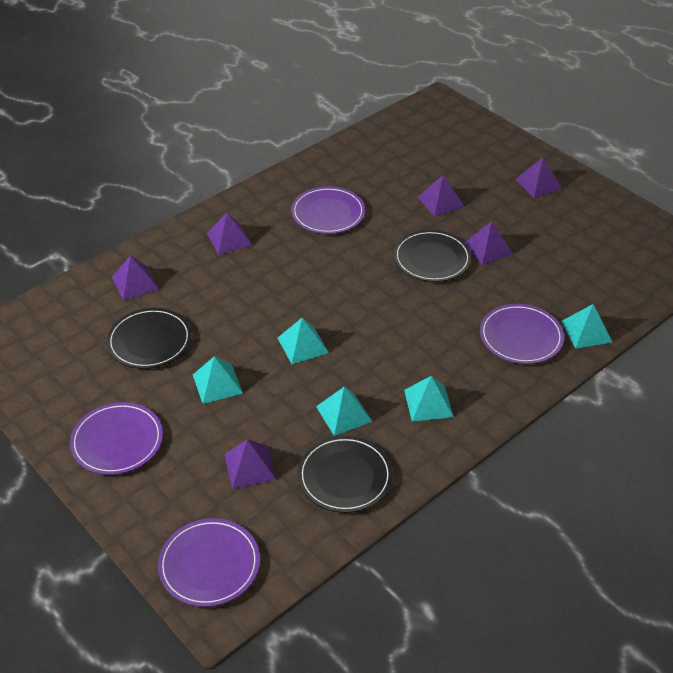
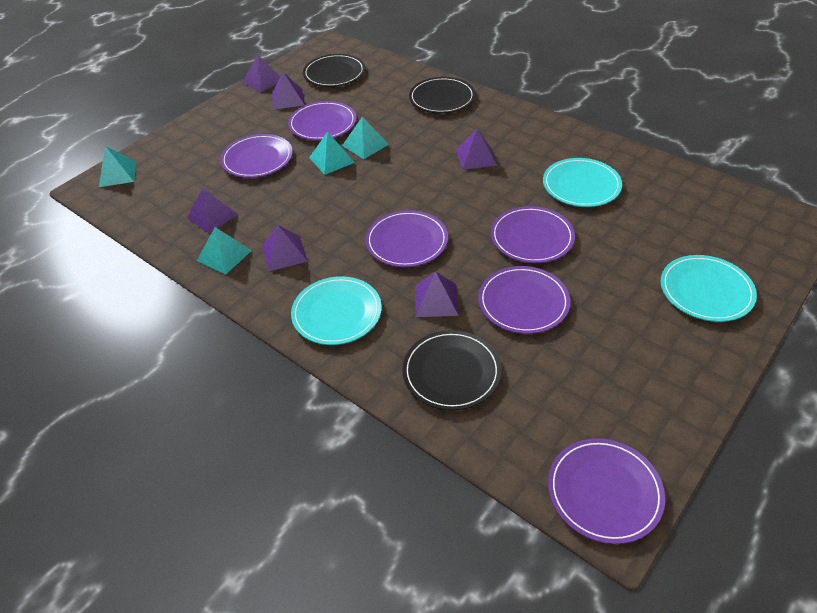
purple plate: 4 -> 6
turquoise plate: 0 -> 3
turquoise pyramid: 5 -> 4

